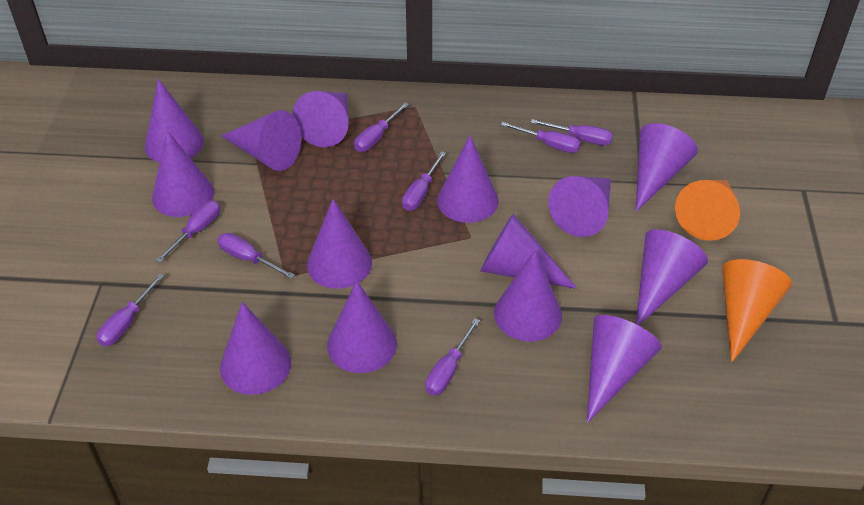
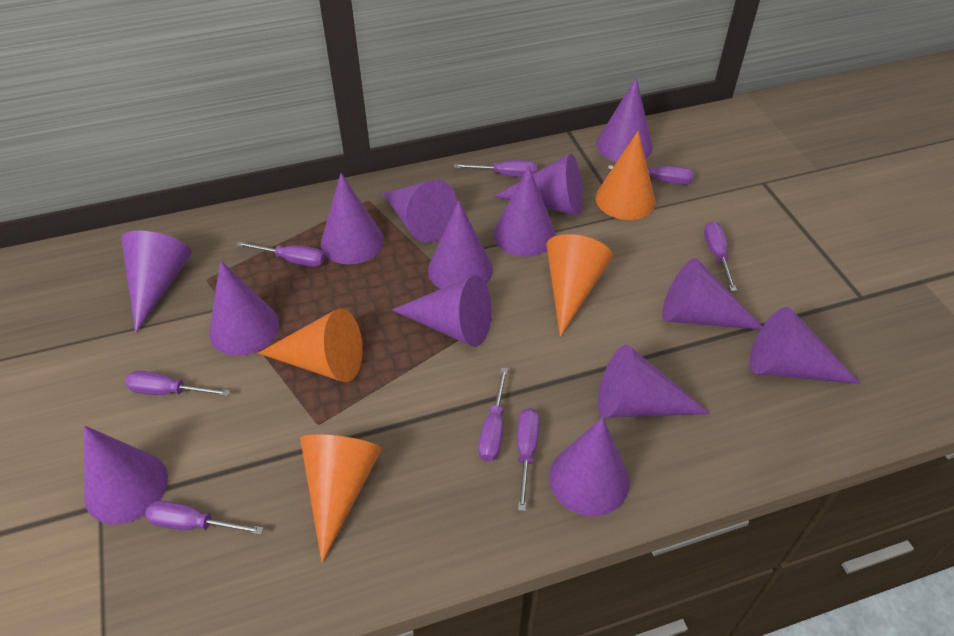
orange cone: 2 -> 4

